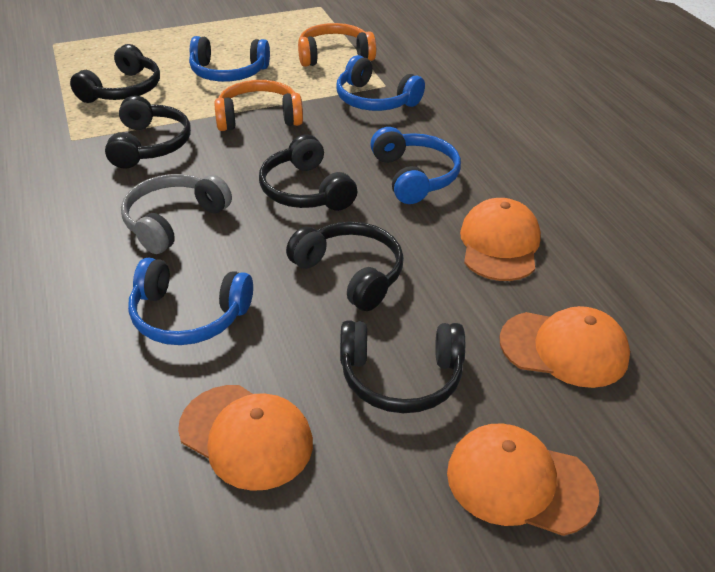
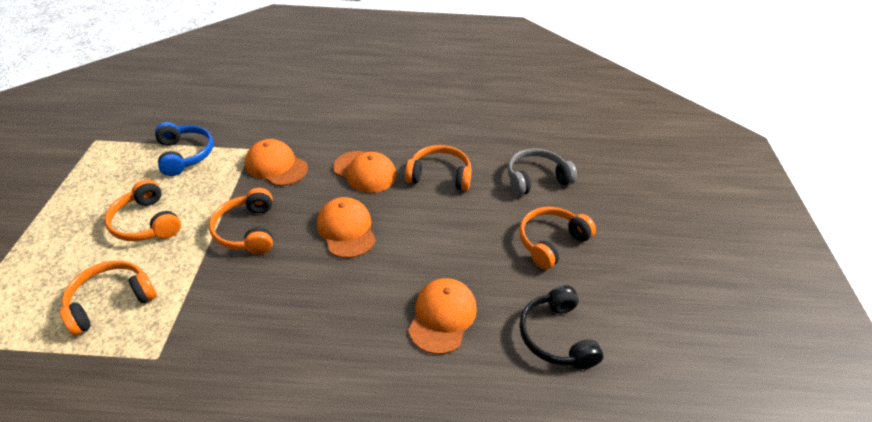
black headphones: 5 -> 1
blue headphones: 4 -> 1
orange headphones: 2 -> 5

